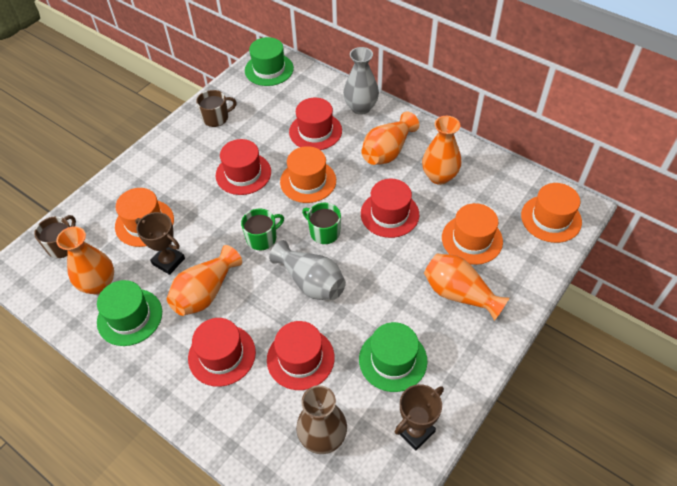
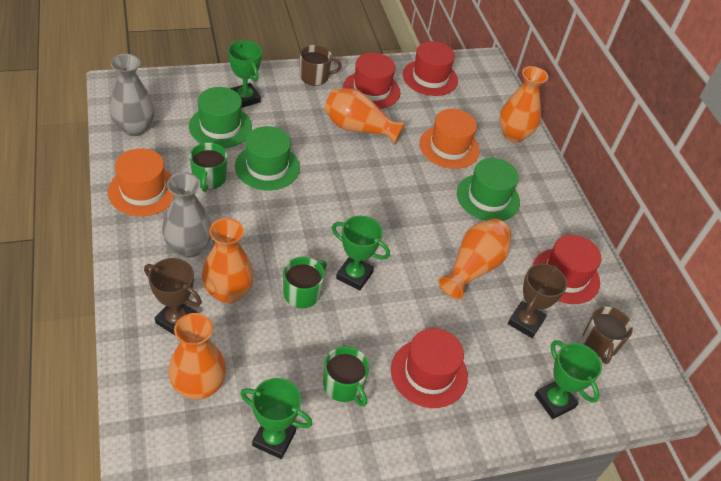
brown vase: 1 -> 0
green mug: 2 -> 3
green trophy: 0 -> 4
orange hat: 4 -> 2
red hat: 5 -> 4

